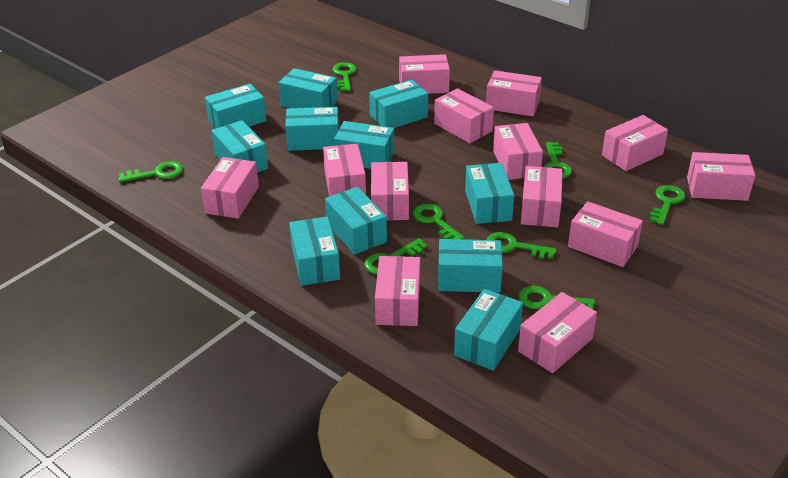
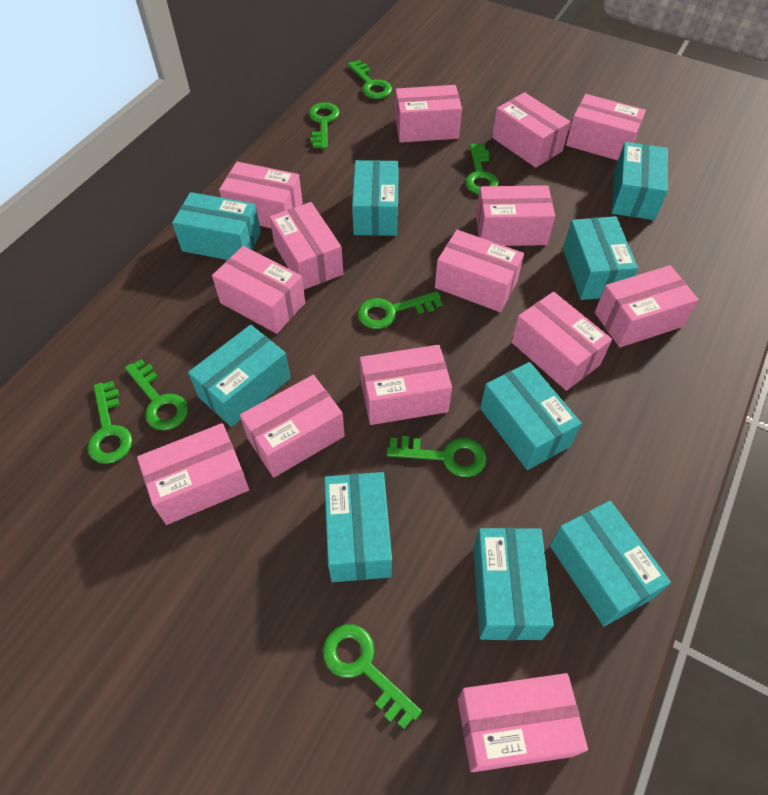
pink box: 13 -> 14
turquoise box: 11 -> 9

